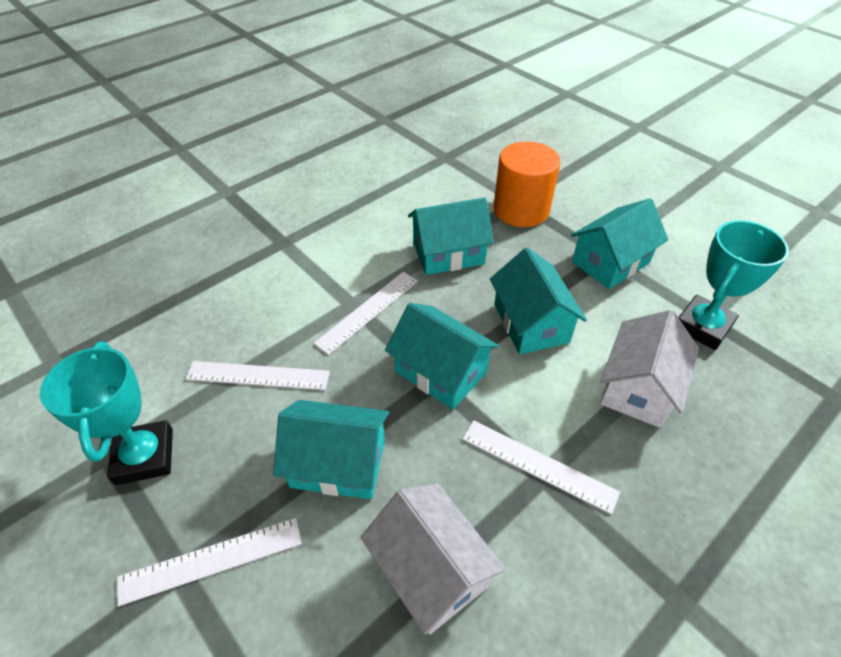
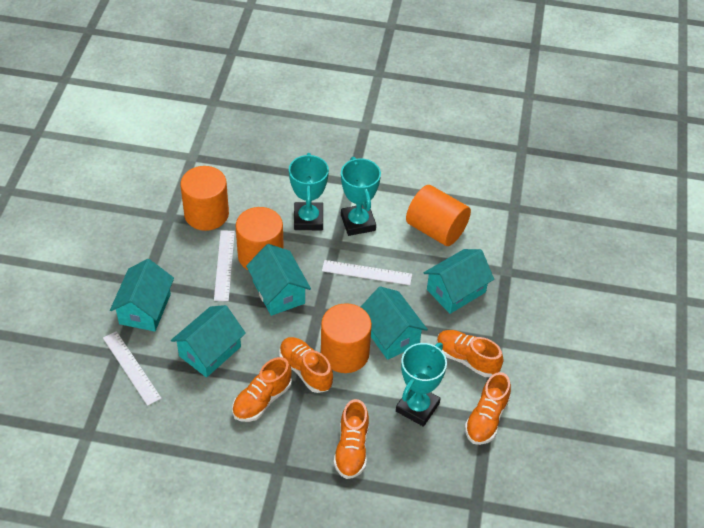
orange cylinder: 1 -> 4
orange shoe: 0 -> 5
turquoise trophy: 2 -> 3
white house: 2 -> 0
white ruler: 4 -> 3

